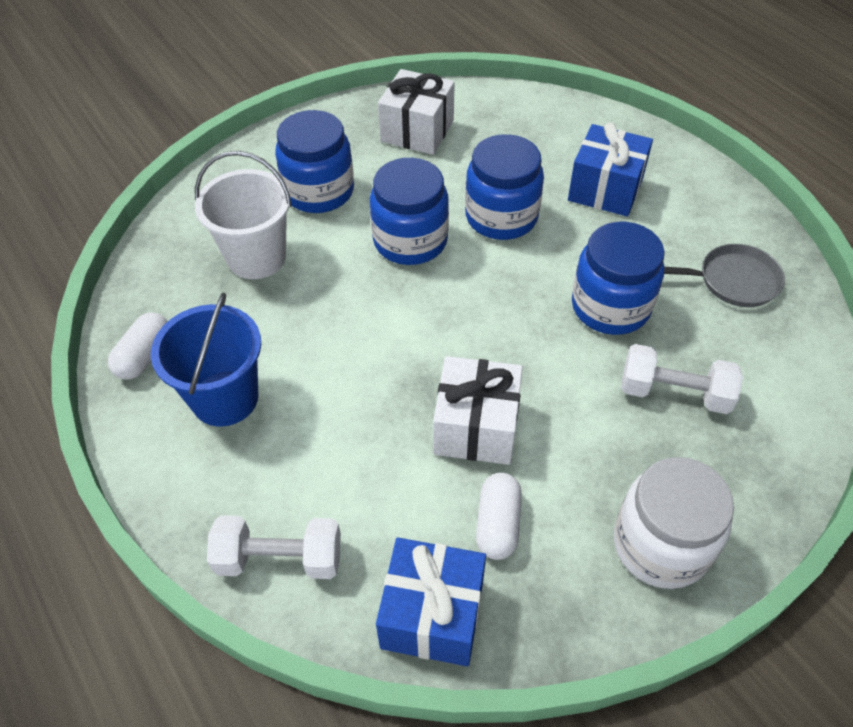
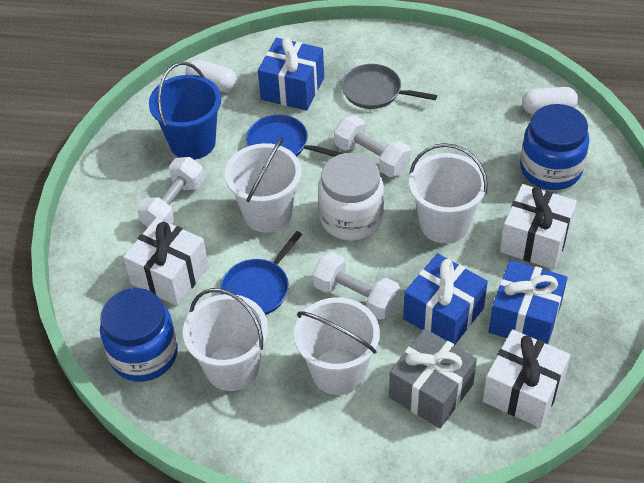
blue gift: 2 -> 3
blue jar: 4 -> 2
blue pan: 0 -> 2
grey gift: 0 -> 1
white bucket: 1 -> 4
white dumbbell: 2 -> 3
white gift: 2 -> 3

